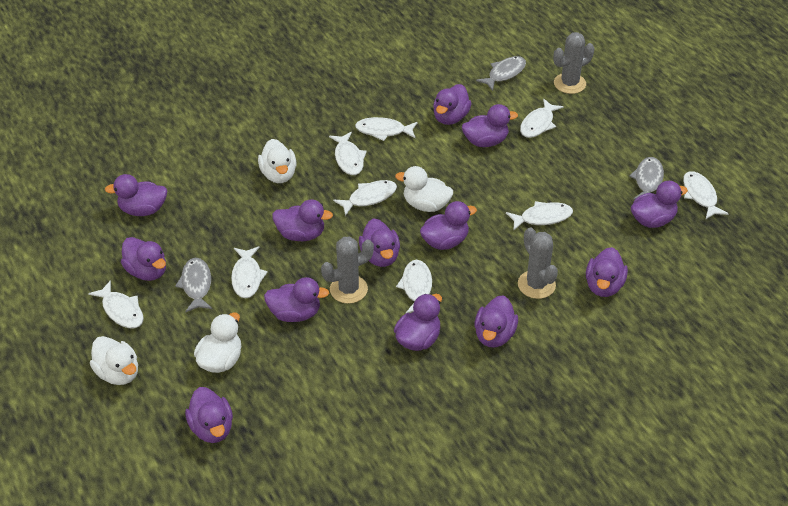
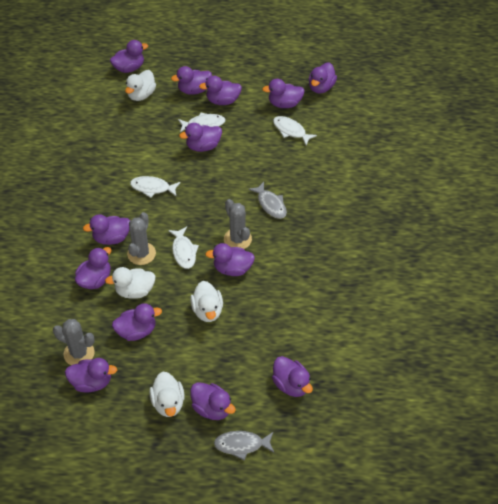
grey fish: 3 -> 2
white fish: 9 -> 4

